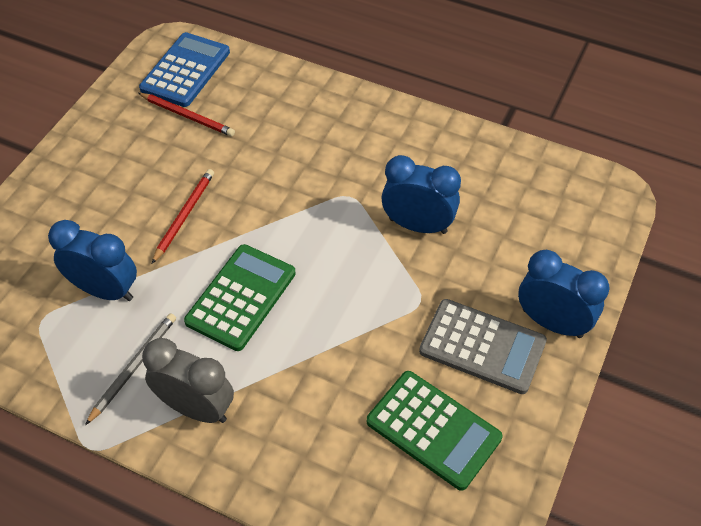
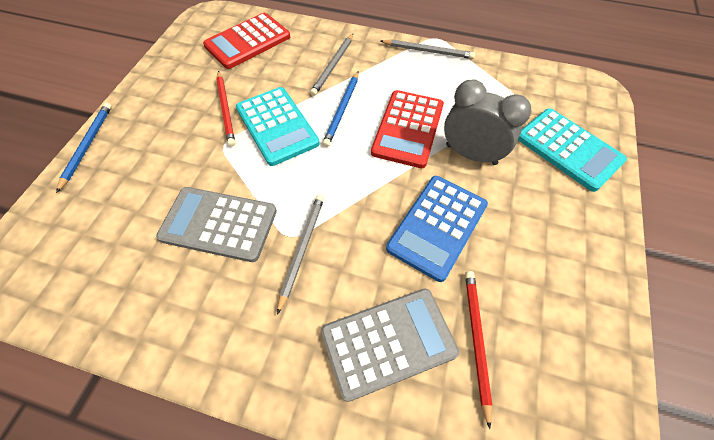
blue clock: 3 -> 0
blue pencil: 0 -> 2
green calculator: 2 -> 0
grey calculator: 1 -> 2
grey pencil: 1 -> 3
red calculator: 0 -> 2
turquoise calculator: 0 -> 2

